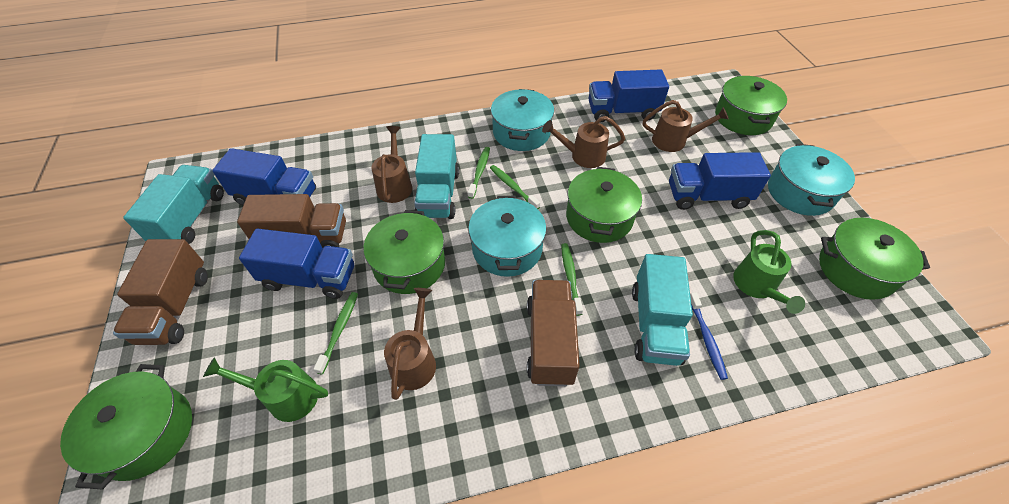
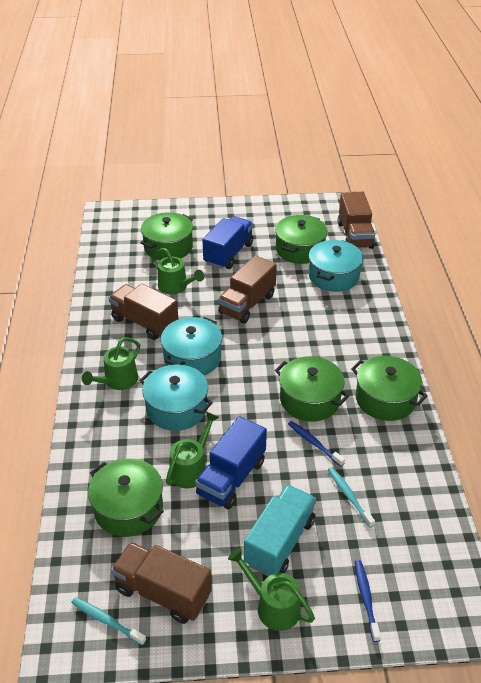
blue toothbrush: 1 -> 2
blue truck: 4 -> 2
brown truck: 3 -> 4
brown watering can: 4 -> 0
green toothbrush: 4 -> 0
green watering can: 2 -> 4
turquoise toothbrush: 0 -> 2
turquoise truck: 3 -> 1

